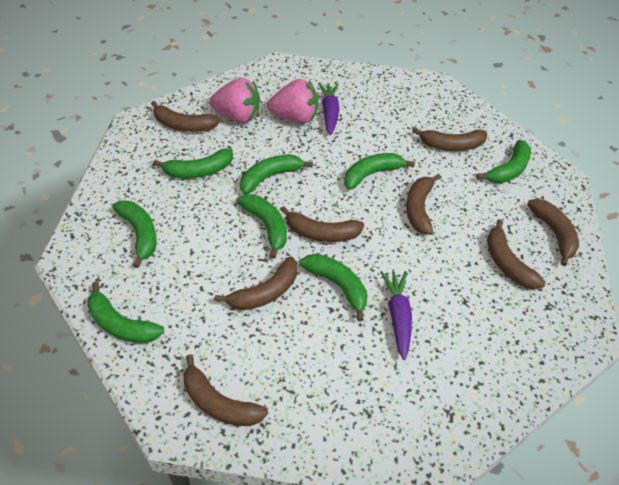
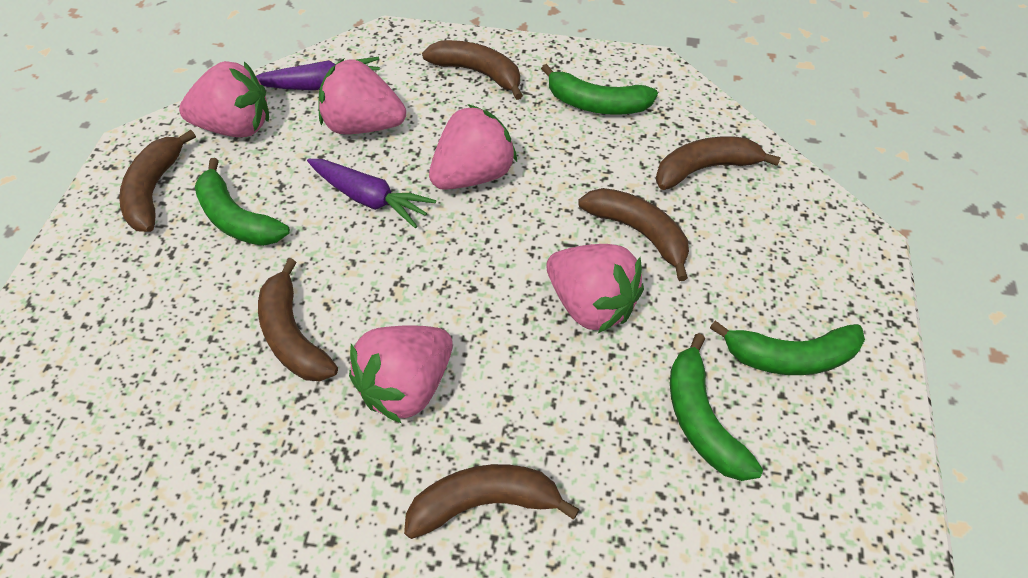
brown banana: 8 -> 6
green banana: 8 -> 4
pink strawberry: 2 -> 5

